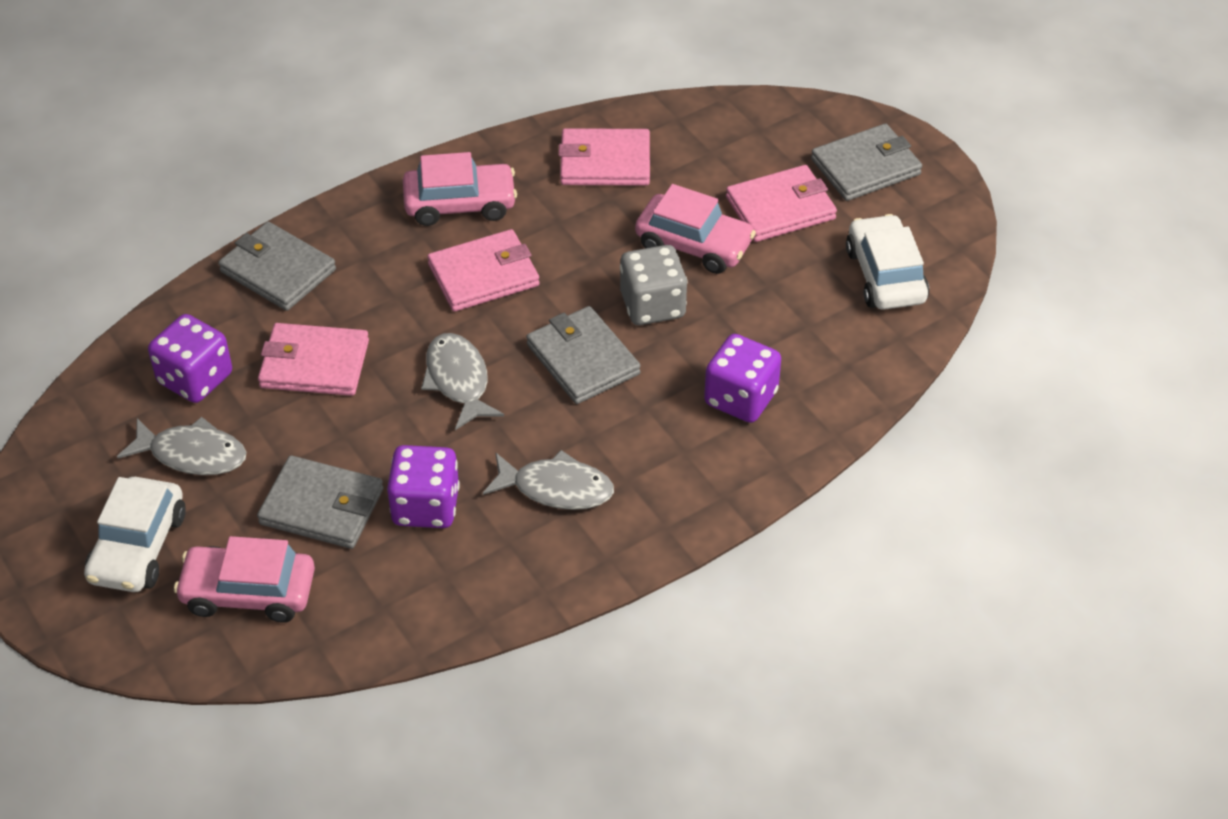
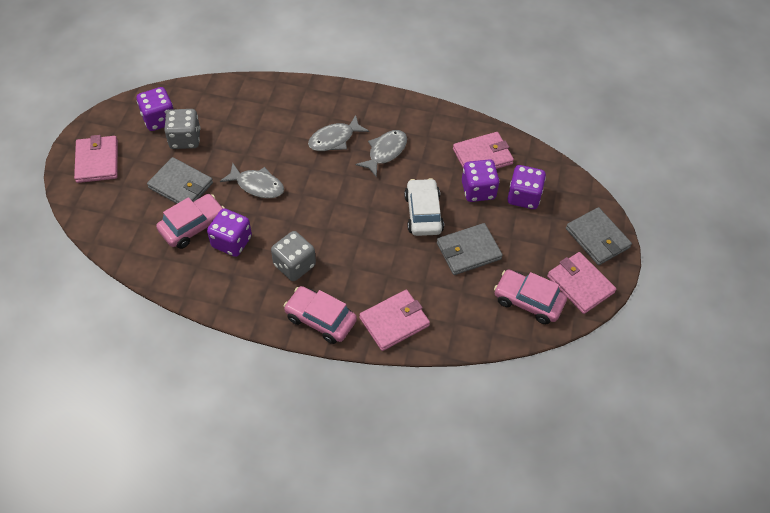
grey dice: 1 -> 2
grey wallet: 4 -> 3
purple dice: 3 -> 4
white car: 2 -> 1

